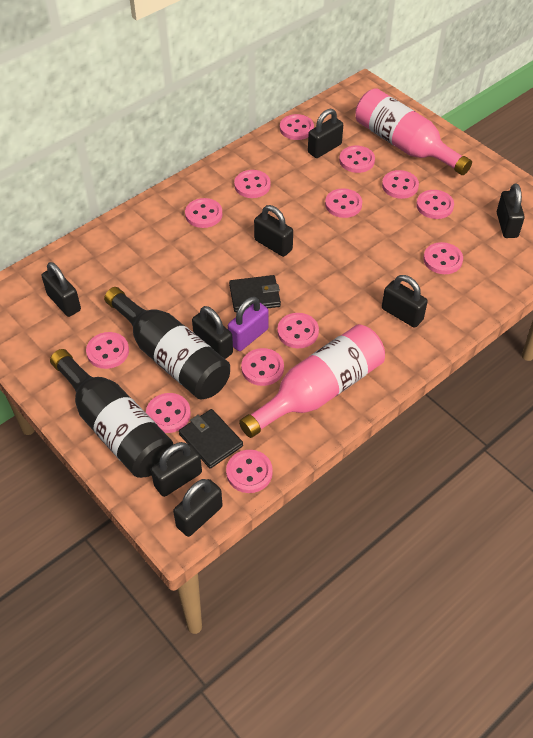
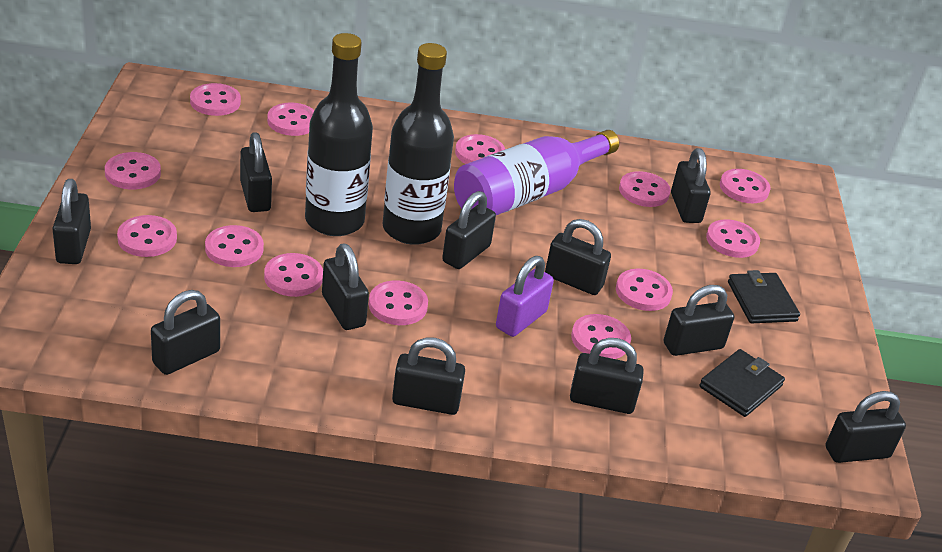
black padlock: 8 -> 11
pink bottle: 2 -> 0
purple bottle: 0 -> 1

